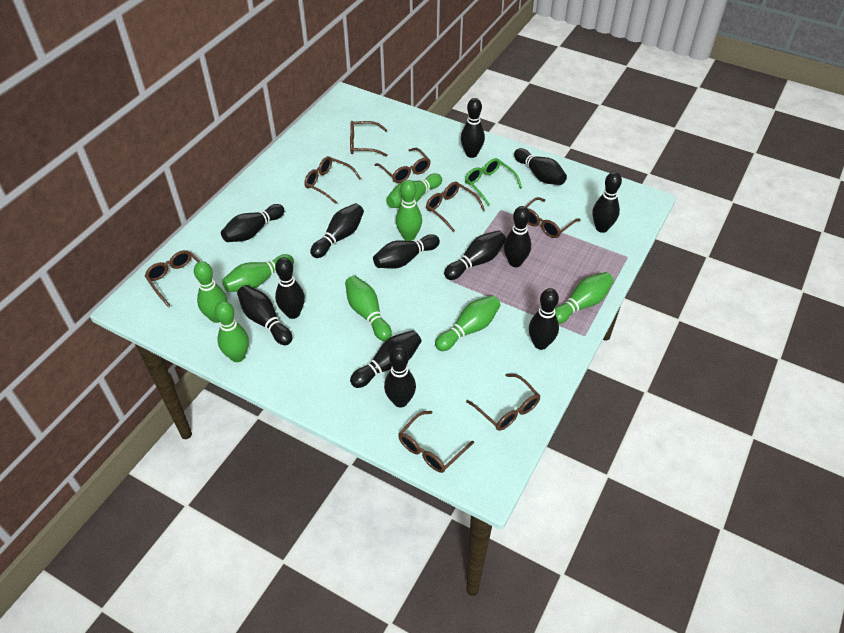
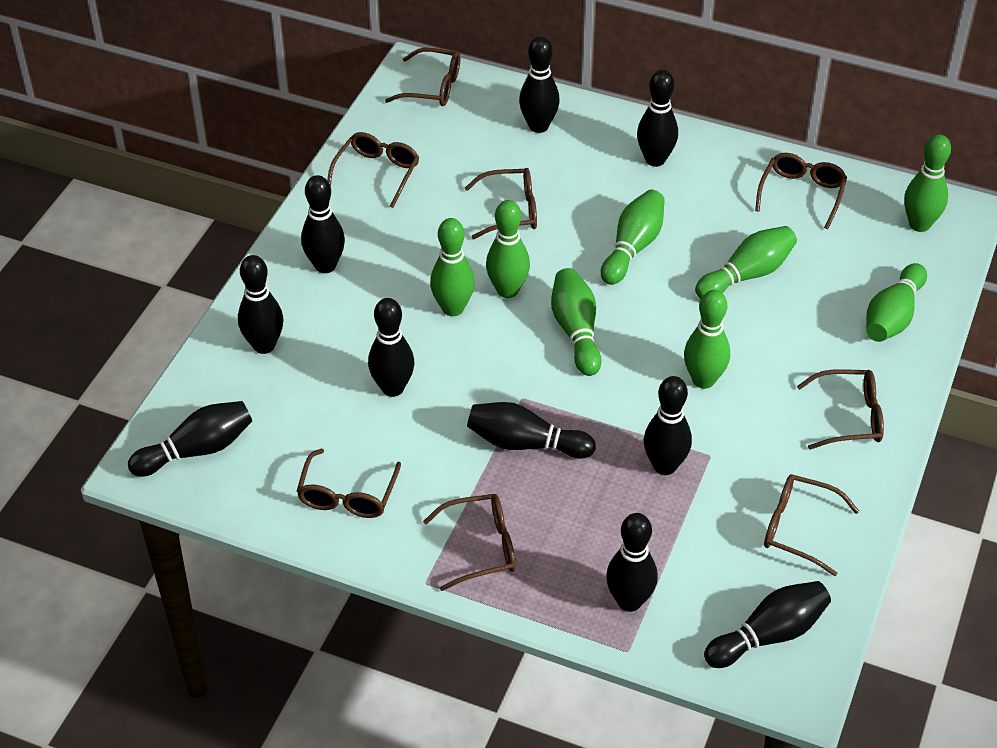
black bowling pin: 13 -> 10
green glasses: 1 -> 0

